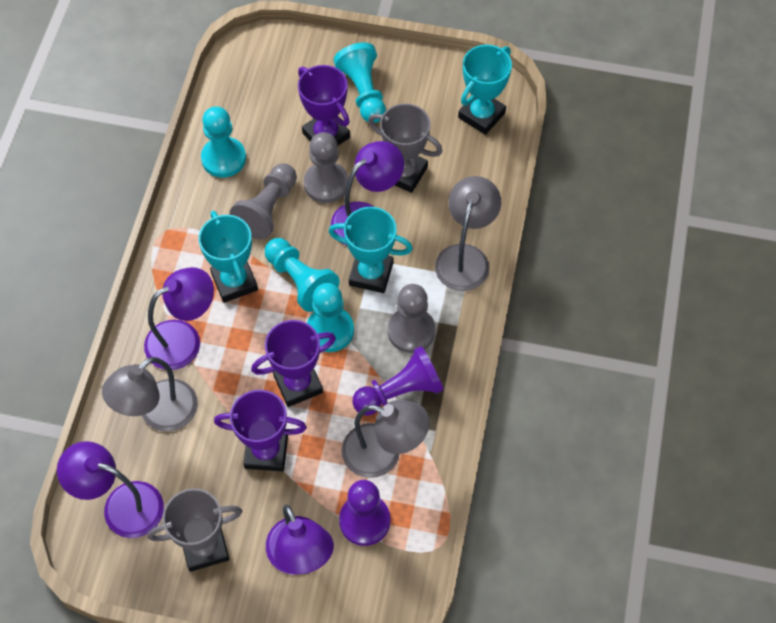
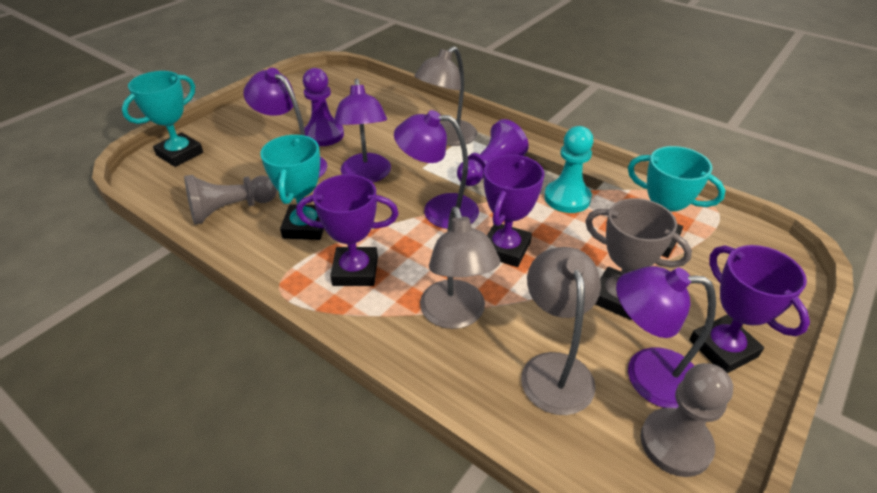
grey pawn: 3 -> 2
grey trophy: 2 -> 1
turquoise pawn: 4 -> 1

